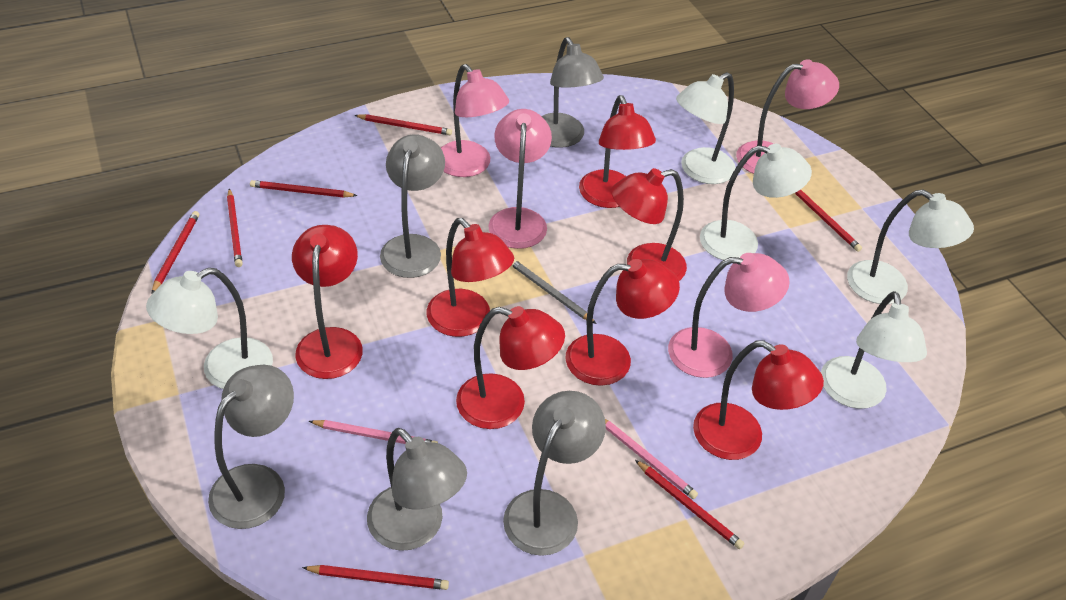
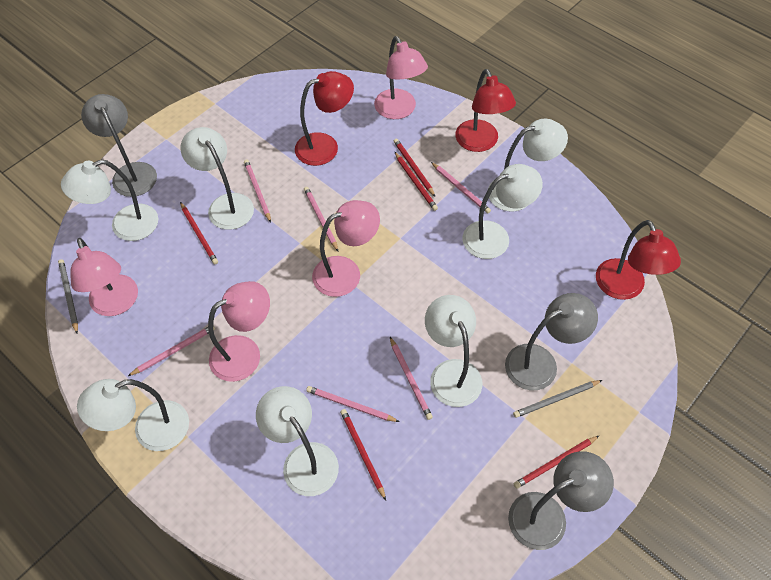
grey lamp: 5 -> 3
grey pencil: 1 -> 2
pink pencil: 2 -> 6
red lamp: 7 -> 3
red pencil: 7 -> 5
white lamp: 5 -> 7

